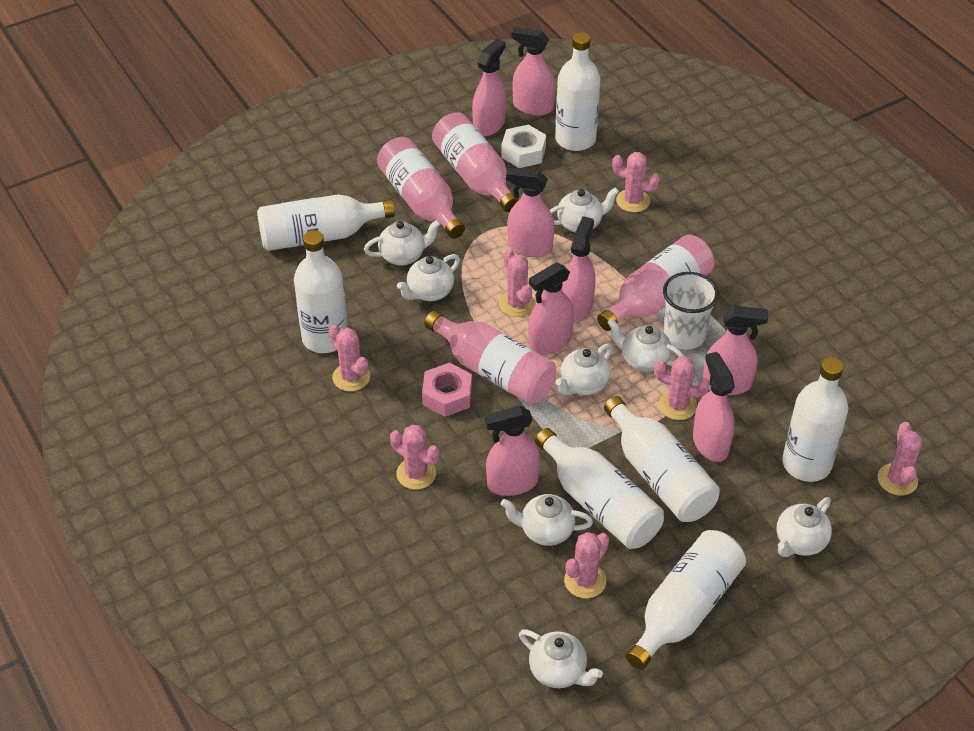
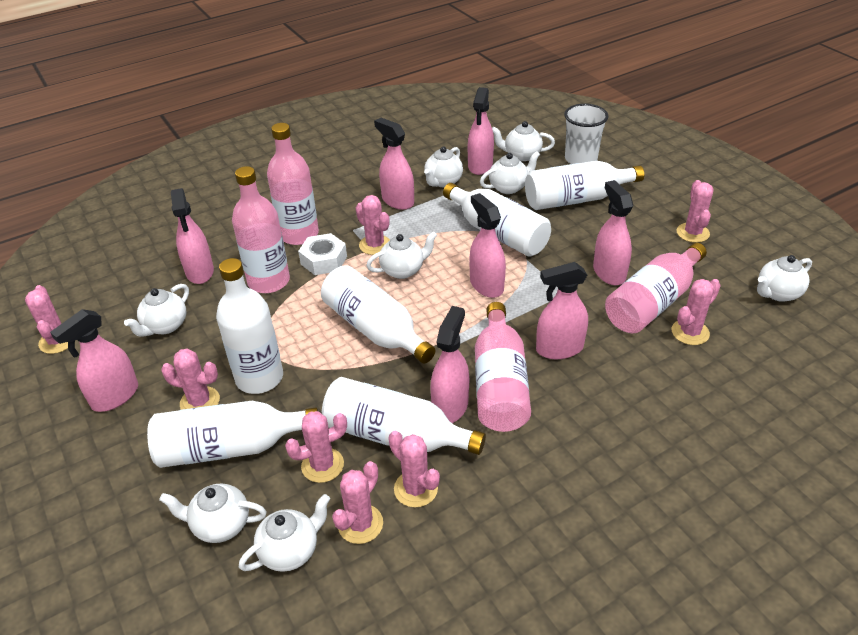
pink cactus: 7 -> 8
pink nut: 1 -> 0
white bottle: 7 -> 6

